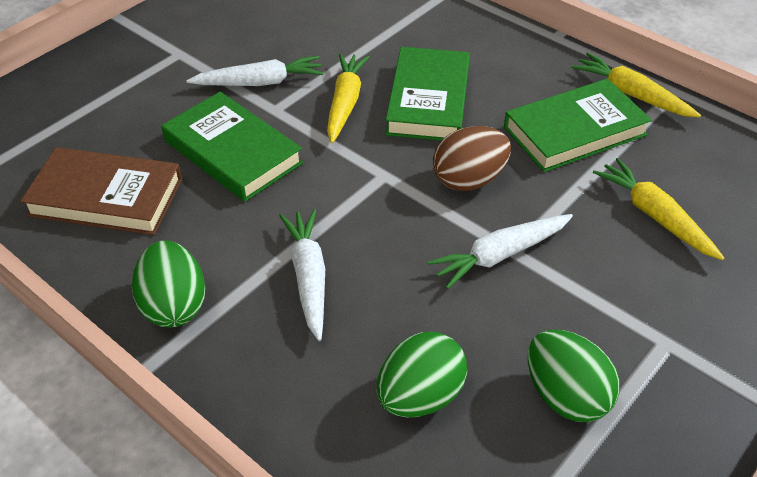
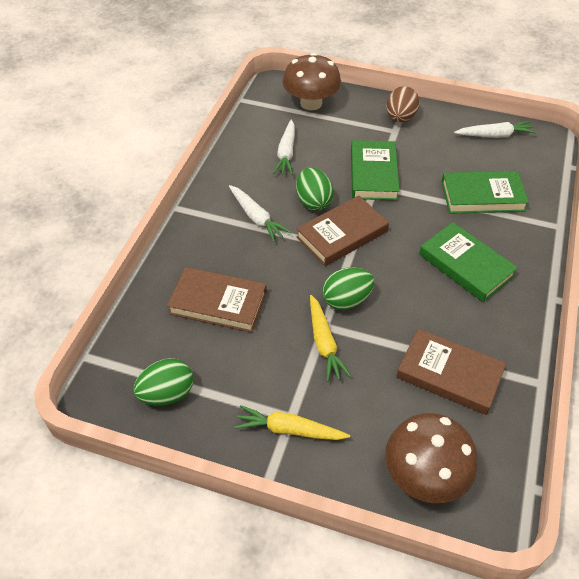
brown book: 1 -> 3
brown mushroom: 0 -> 2
yellow carrot: 3 -> 2

